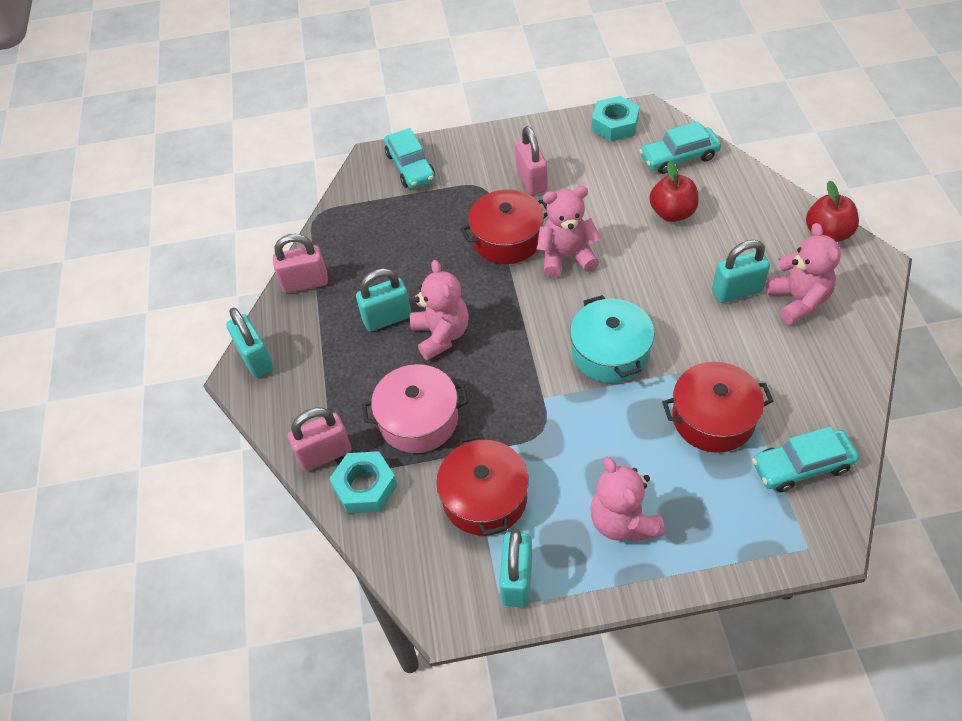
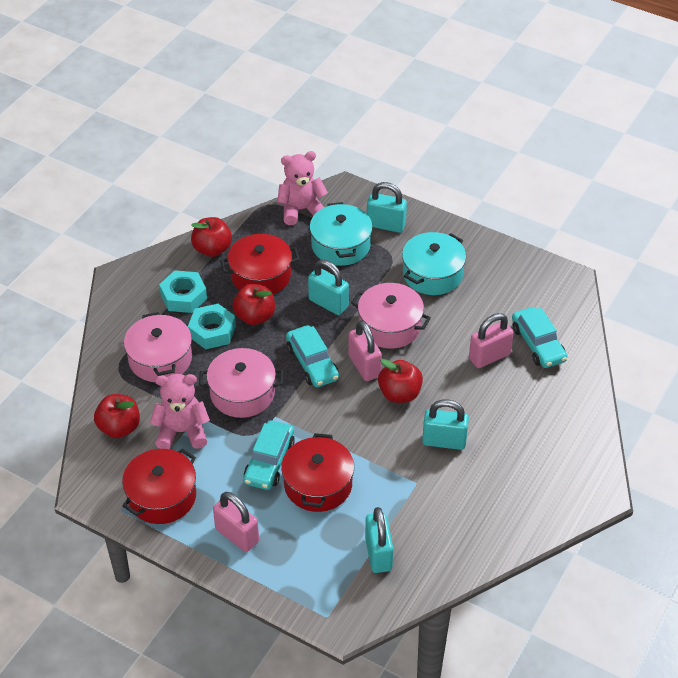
pink pot: 1 -> 3
pink teddy bear: 4 -> 2
red apple: 2 -> 4
turquoise pot: 1 -> 2

